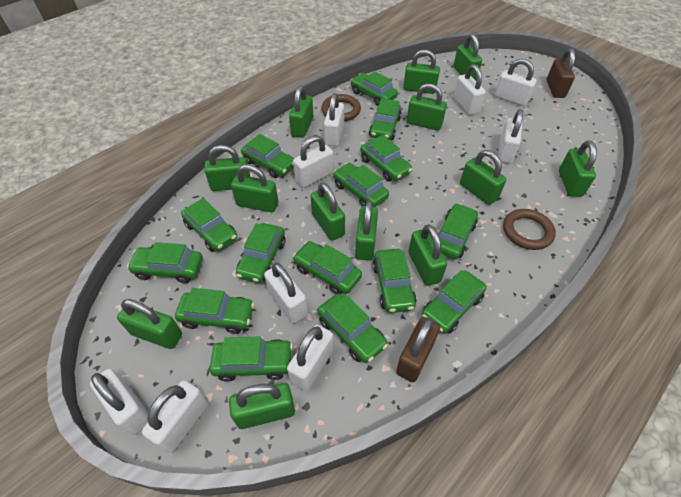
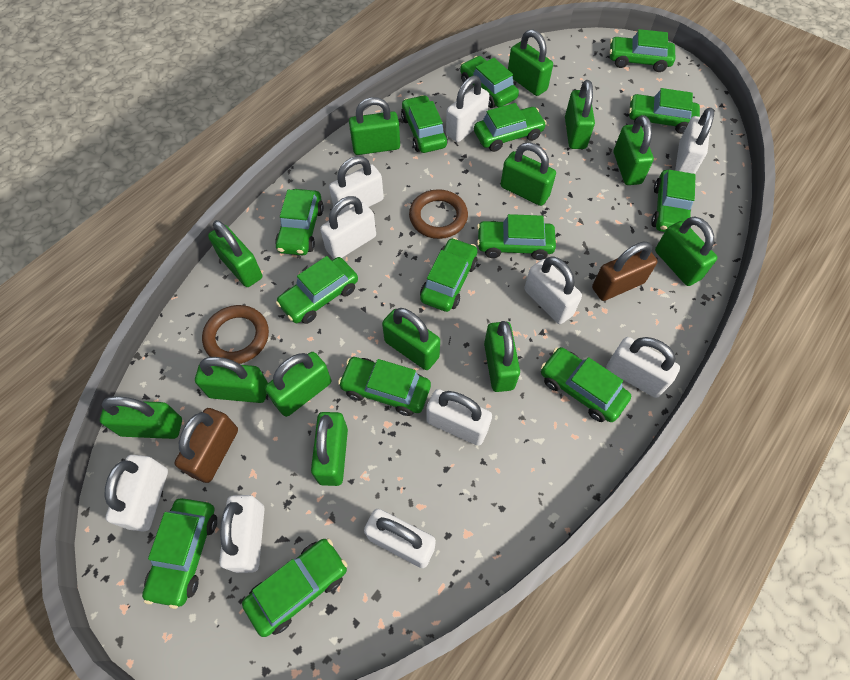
green car: 15 -> 14
white padlock: 9 -> 10

